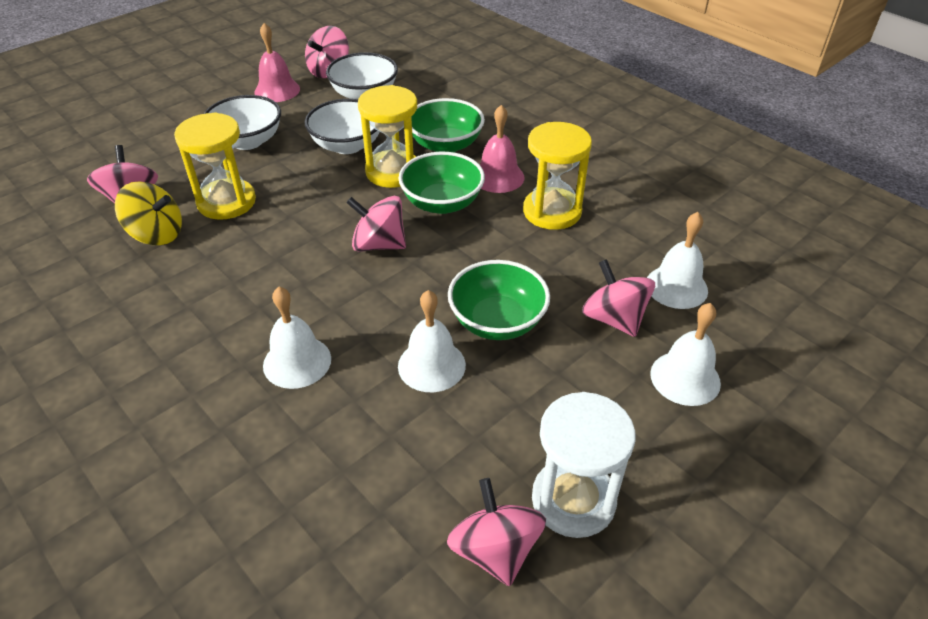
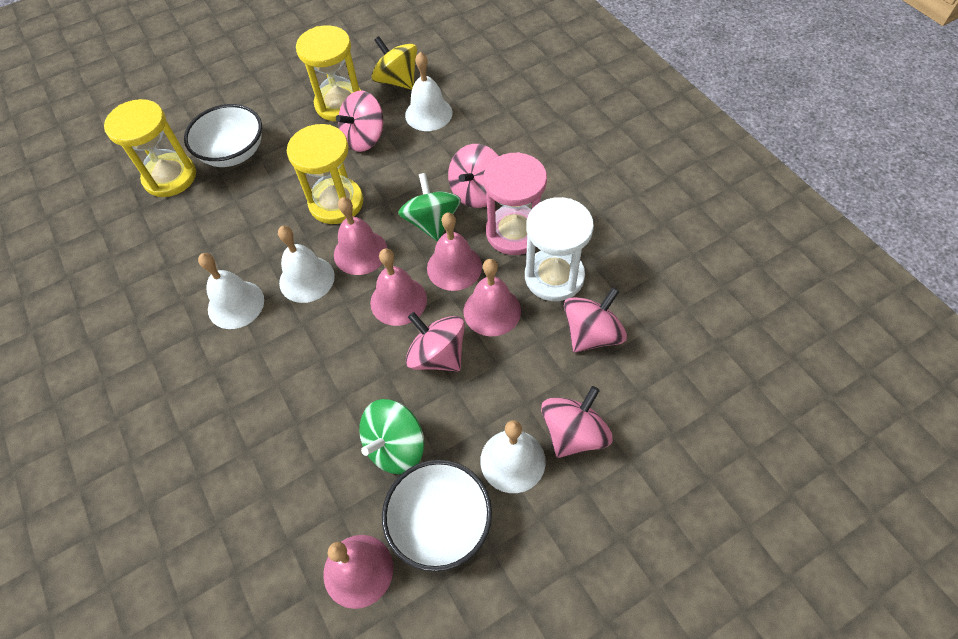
green bowl: 3 -> 0
green spinning top: 0 -> 2
pink bell: 2 -> 5
pink hourglass: 0 -> 1
white bowl: 3 -> 2

